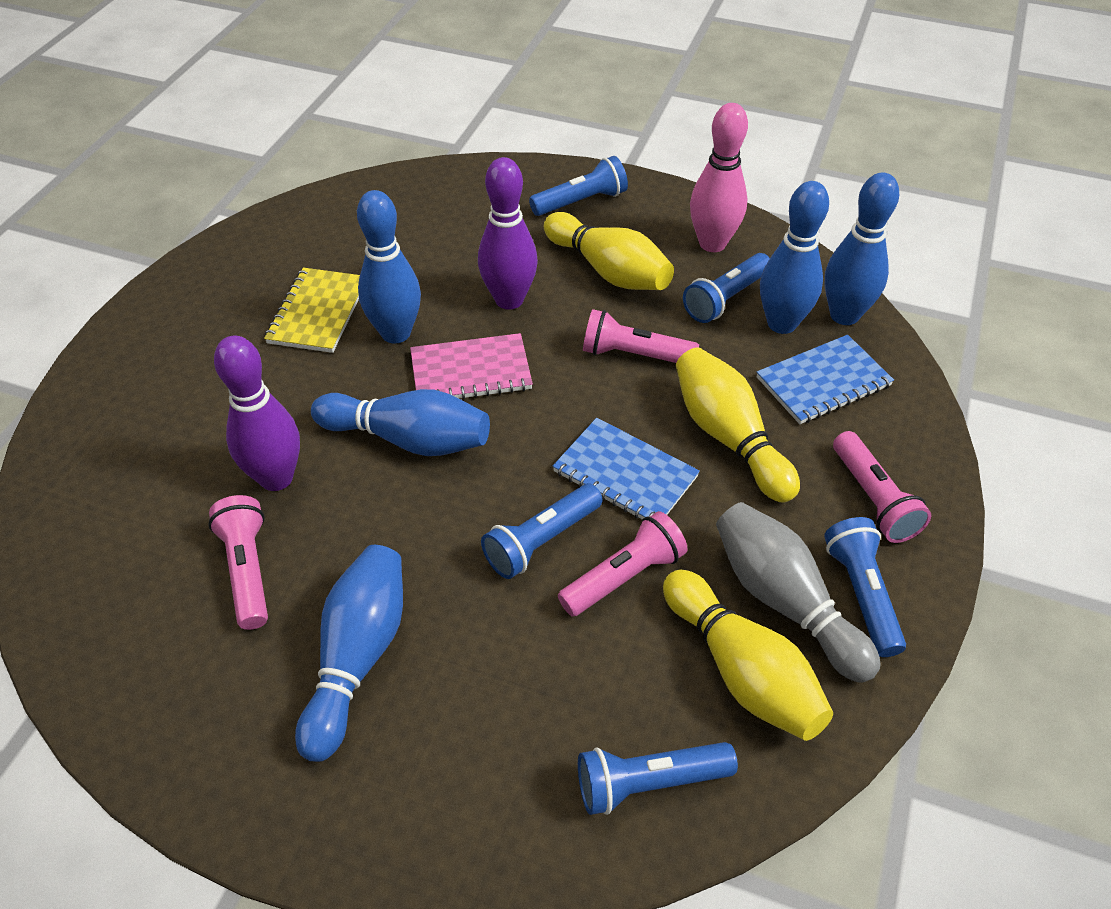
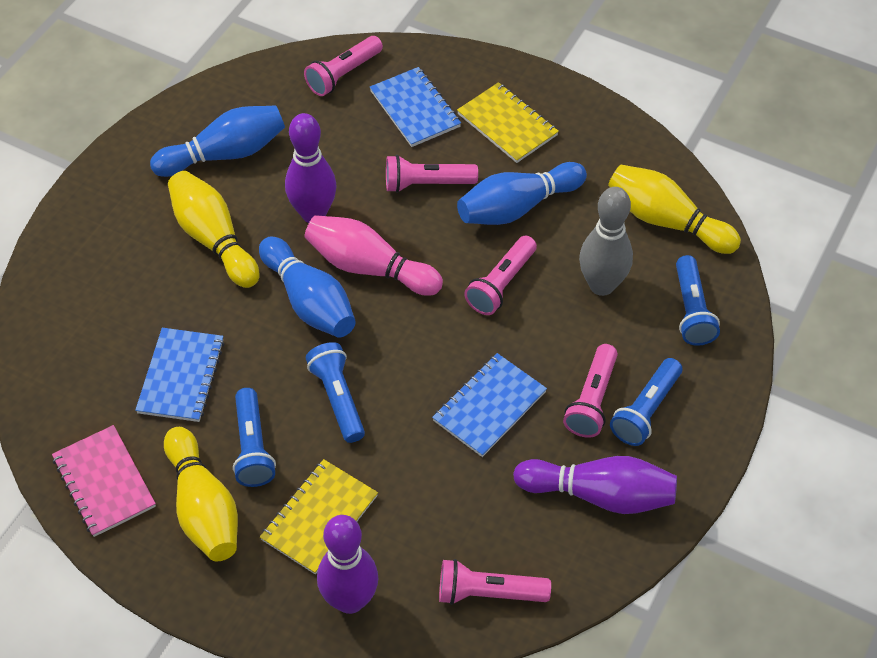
blue bowling pin: 5 -> 3
blue flashlight: 5 -> 4
blue notebook: 2 -> 3
pink flashlight: 4 -> 5
purple bowling pin: 2 -> 3
yellow notebook: 1 -> 2

